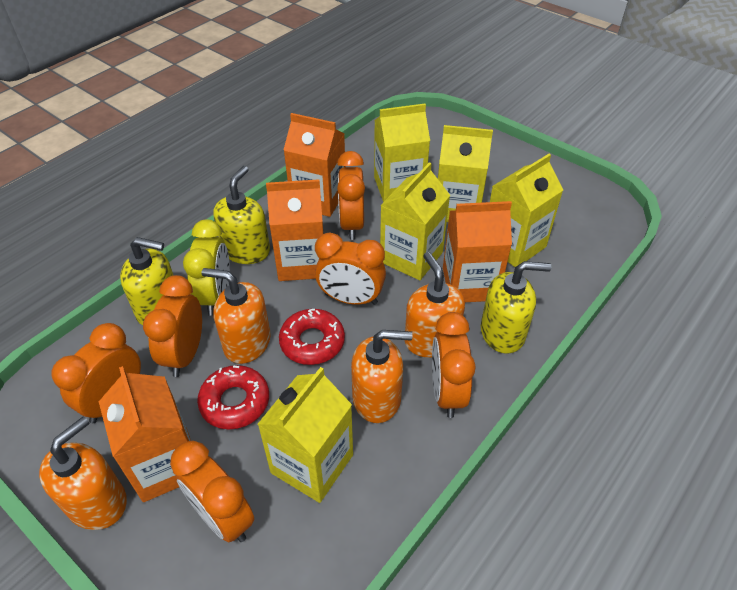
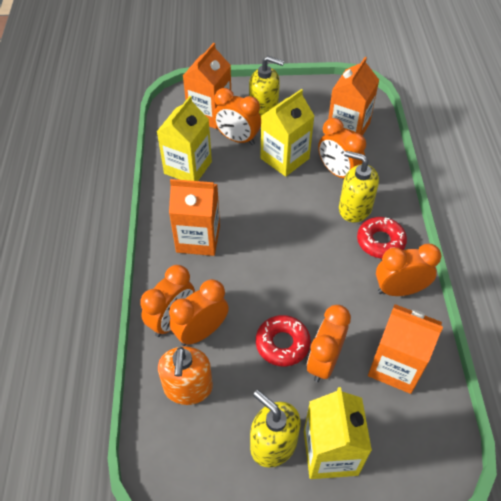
orange soap dispenser: 4 -> 1
yellow carton: 5 -> 3
yellow clock: 1 -> 0

